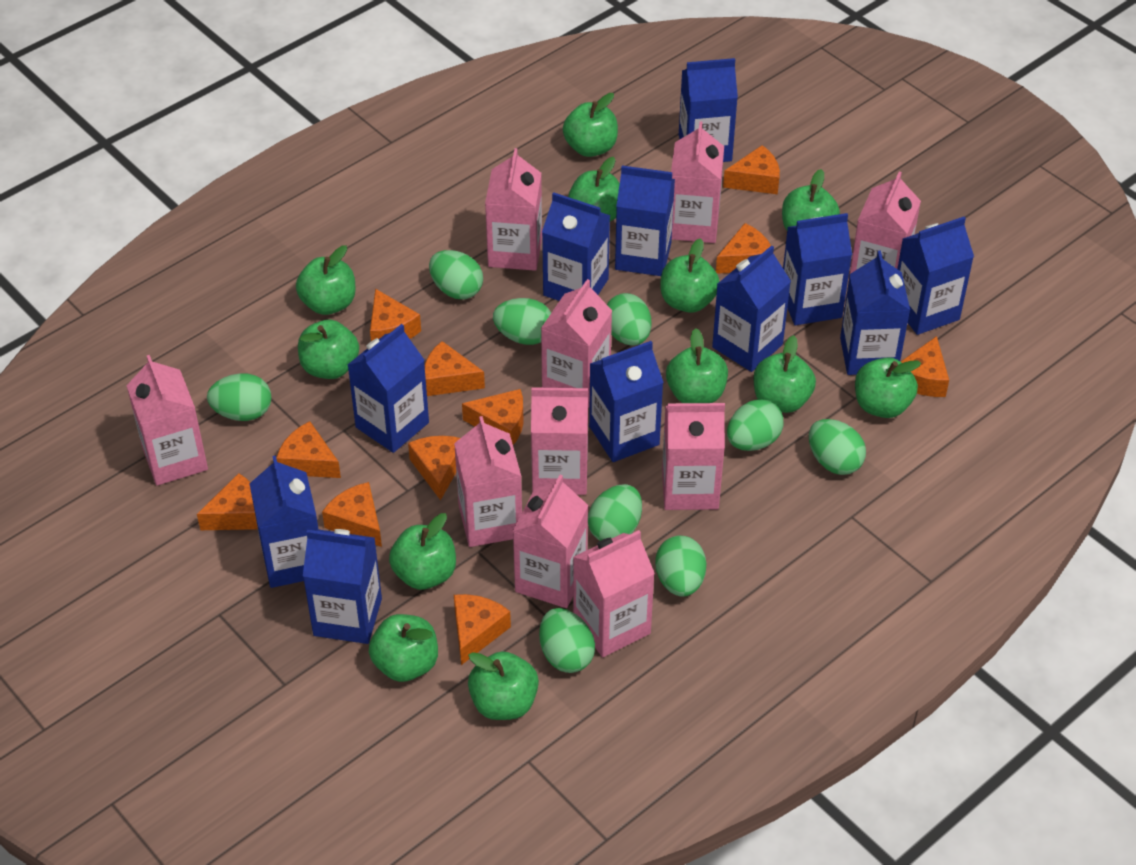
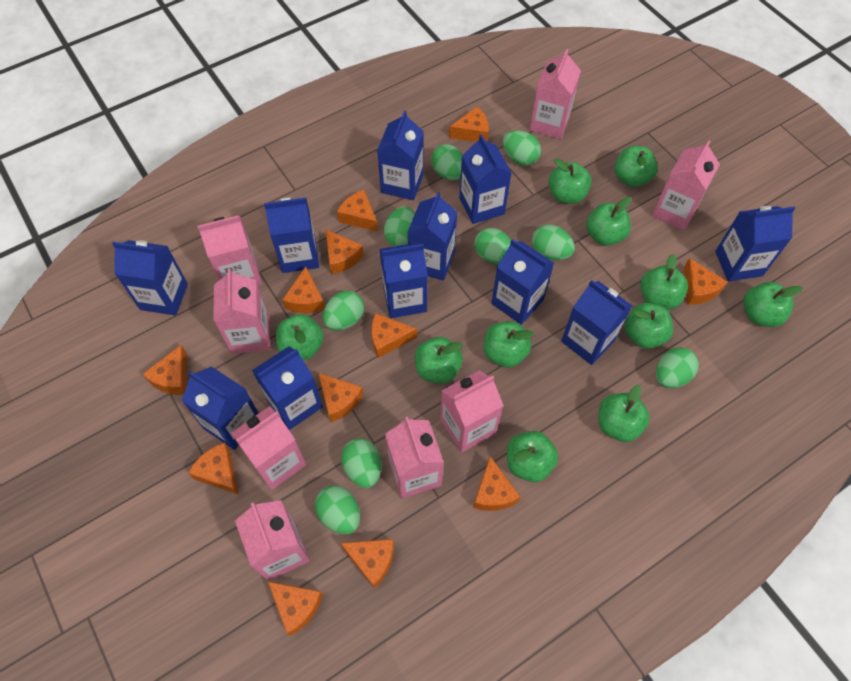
green apple: 12 -> 11
orange cheese: 11 -> 12
pink carton: 10 -> 8

